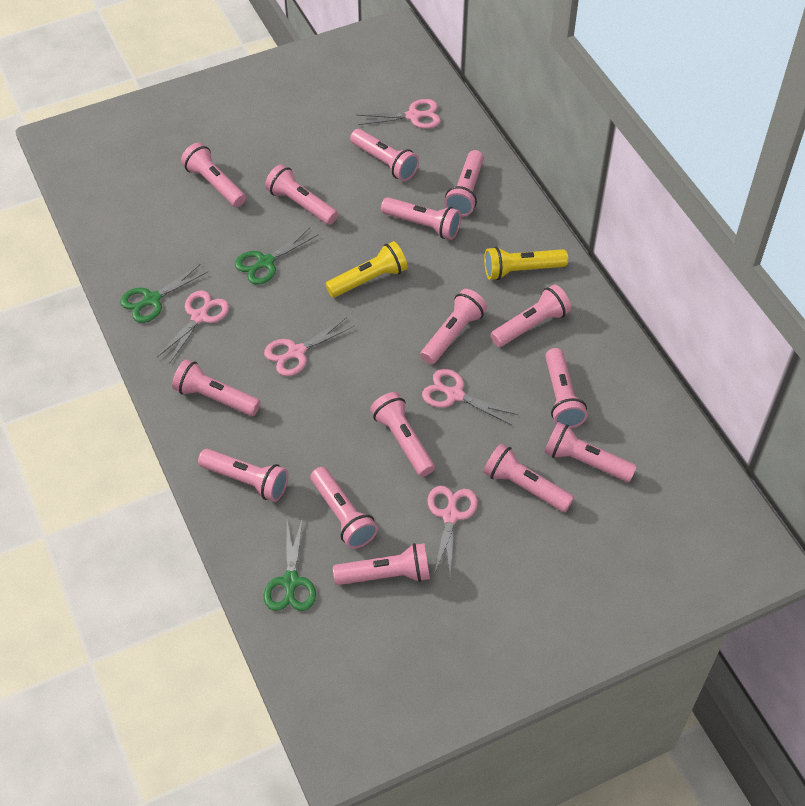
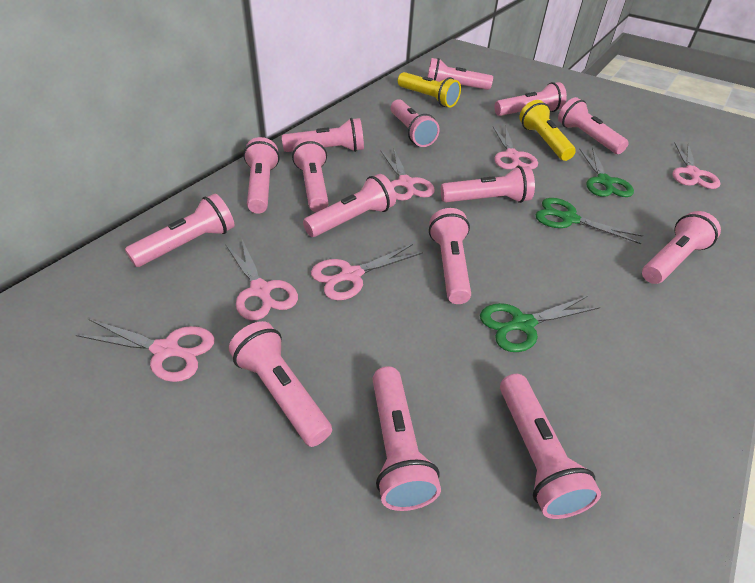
pink scissors: 5 -> 6

